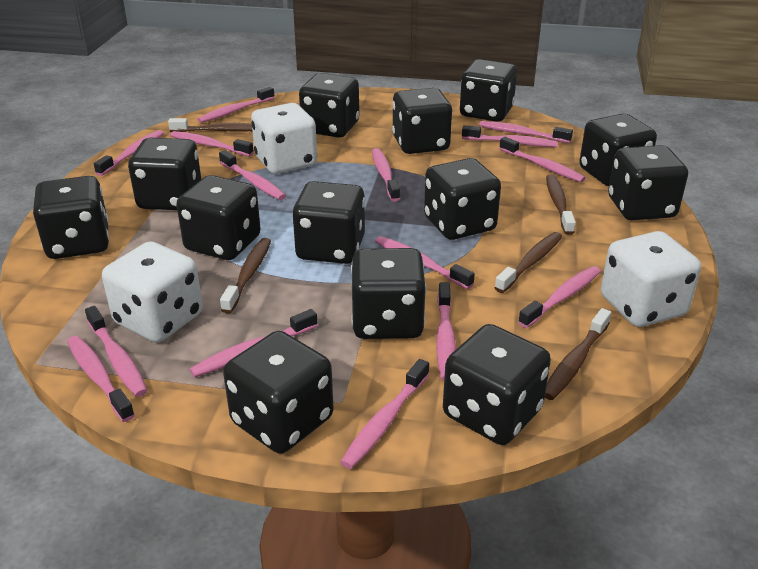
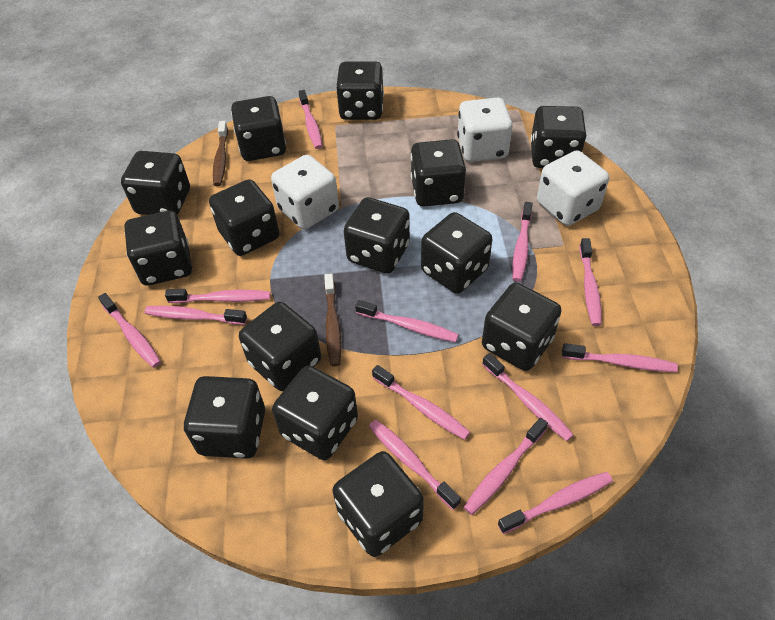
black dice: 13 -> 14
brown toothbrush: 5 -> 2
pink toothbrush: 15 -> 13

